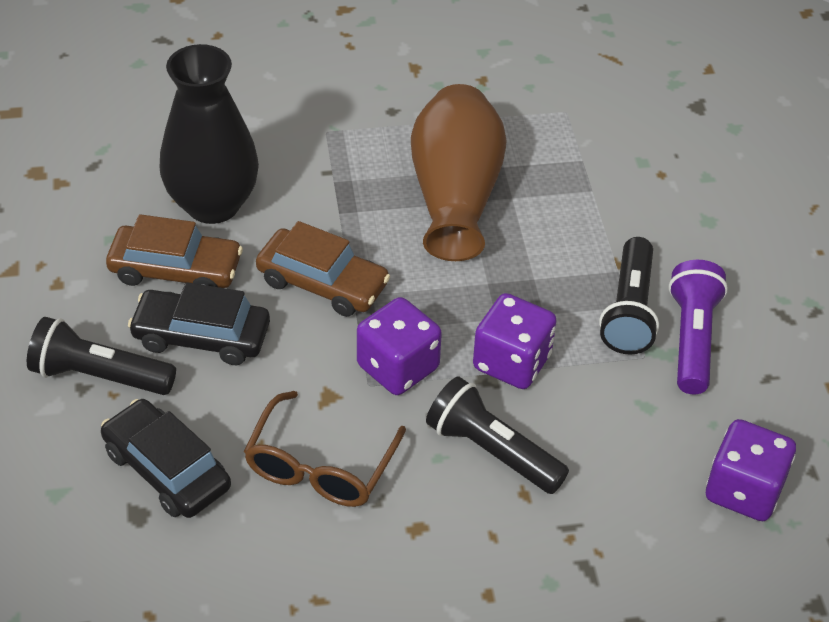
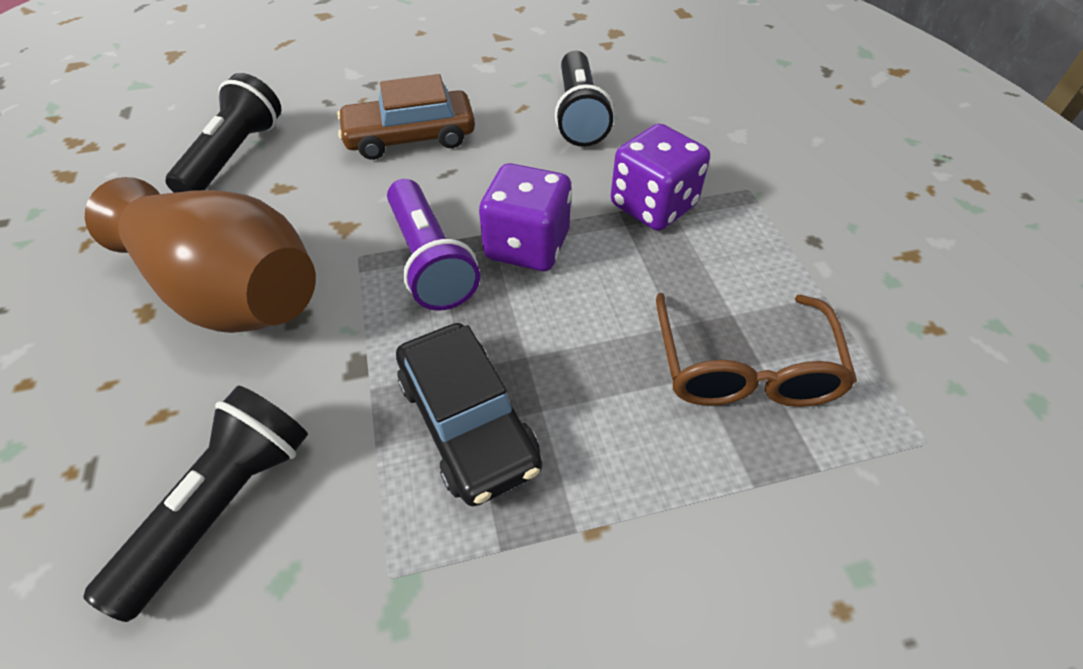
black car: 2 -> 1
black vase: 1 -> 0
brown car: 2 -> 1
purple dice: 3 -> 2

